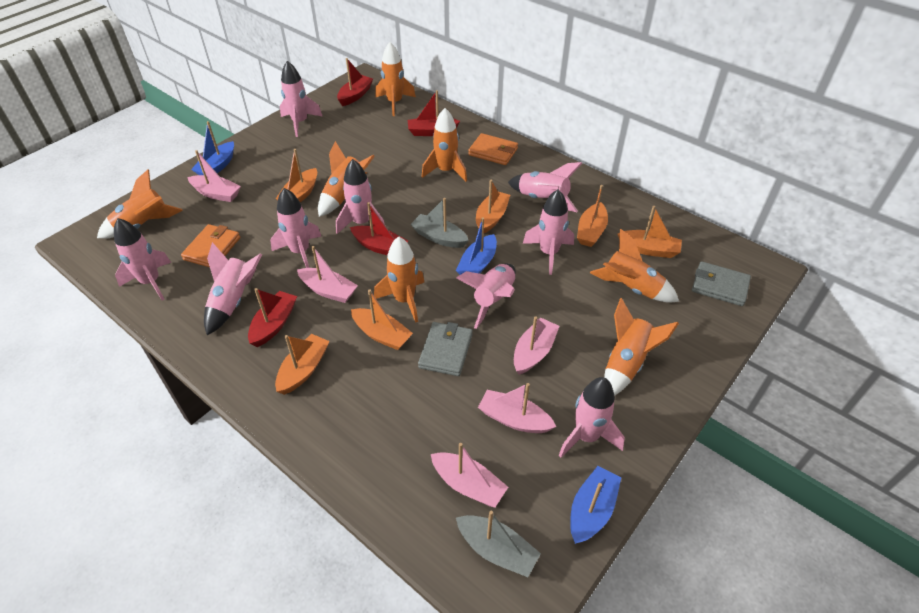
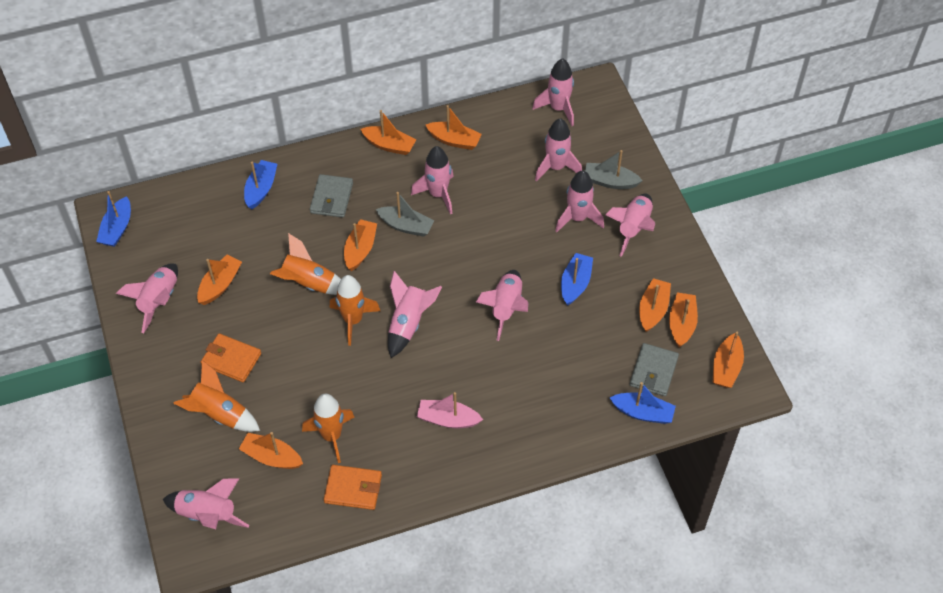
blue boat: 3 -> 4
orange boat: 6 -> 8
orange rocket: 7 -> 4
pink boat: 5 -> 1
red boat: 4 -> 0

